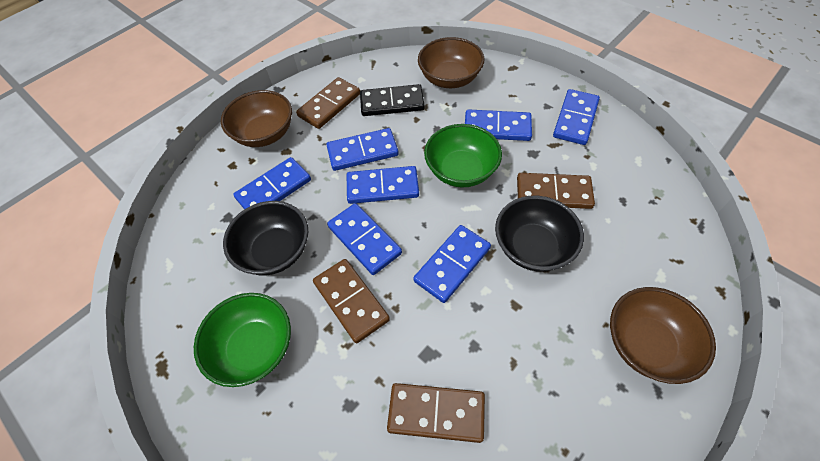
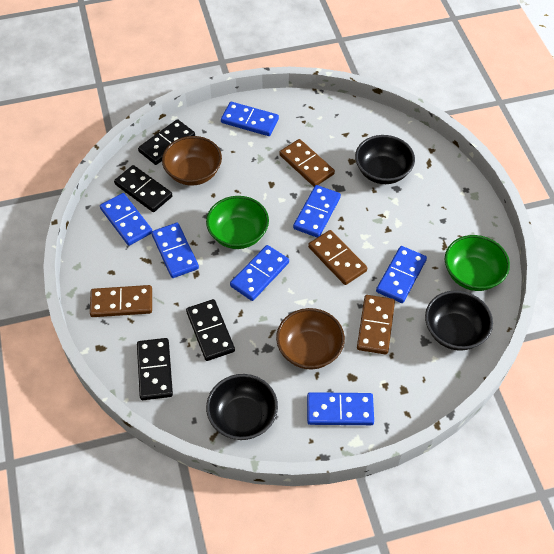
black bowl: 2 -> 3
black domino: 1 -> 4
brown bowl: 3 -> 2

